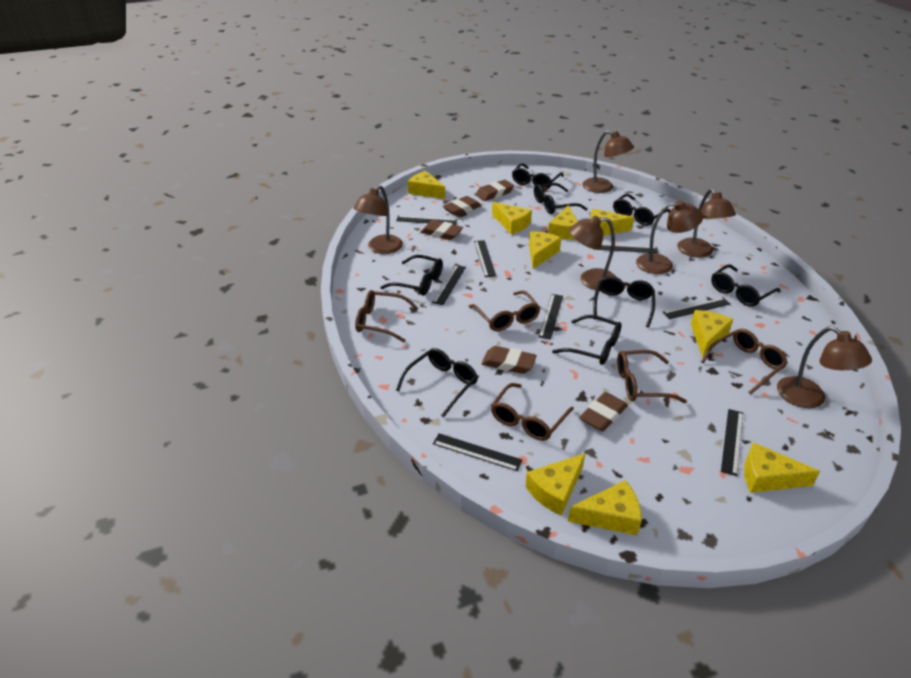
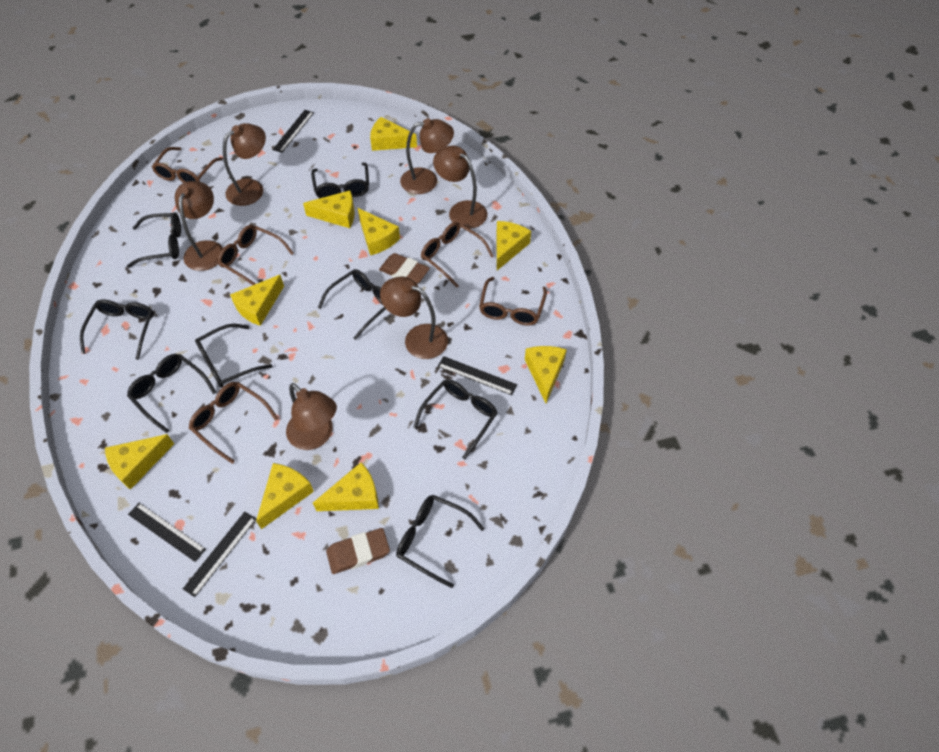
black ruler: 8 -> 4
brown eraser: 5 -> 2

